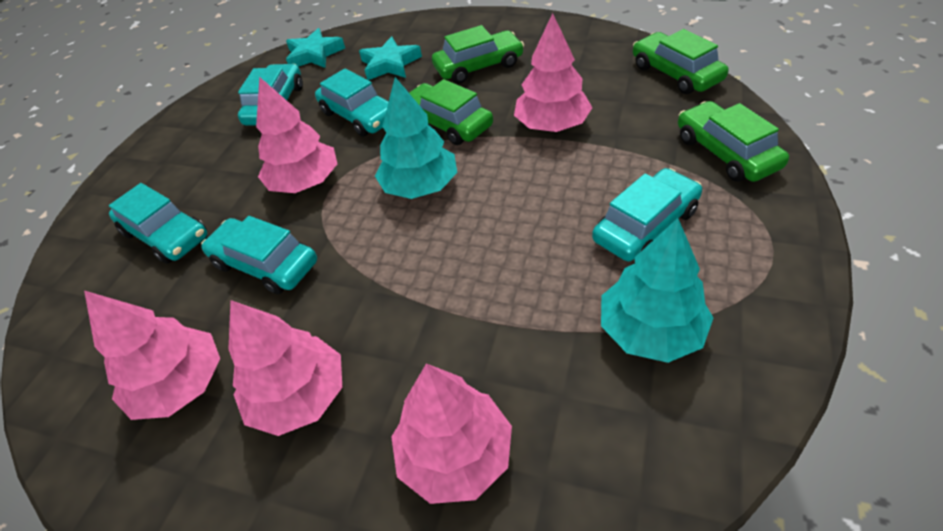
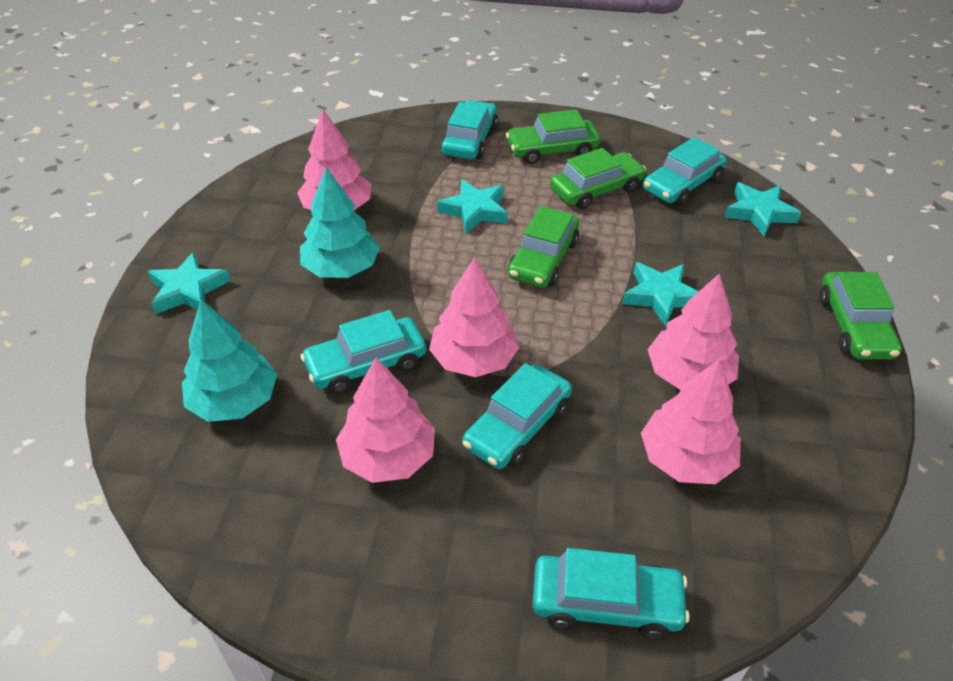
turquoise star: 2 -> 4

